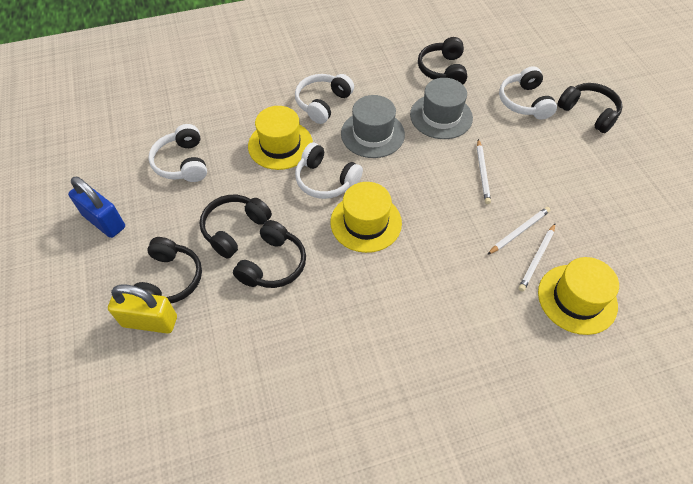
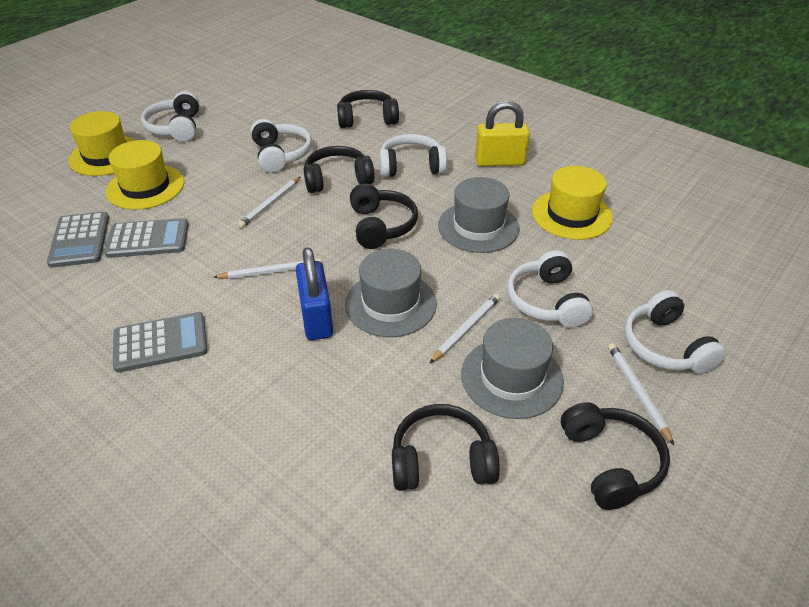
grey calculator: 0 -> 3
grey hat: 2 -> 3
white headphones: 4 -> 5
white pencil: 3 -> 4

